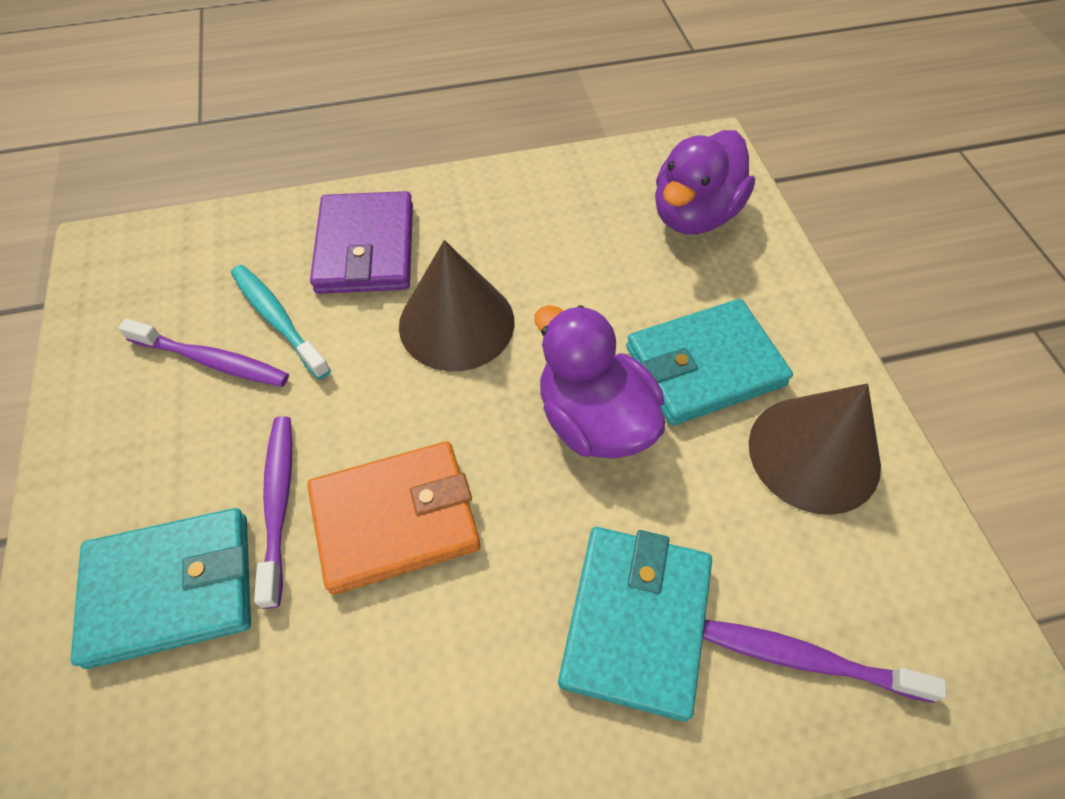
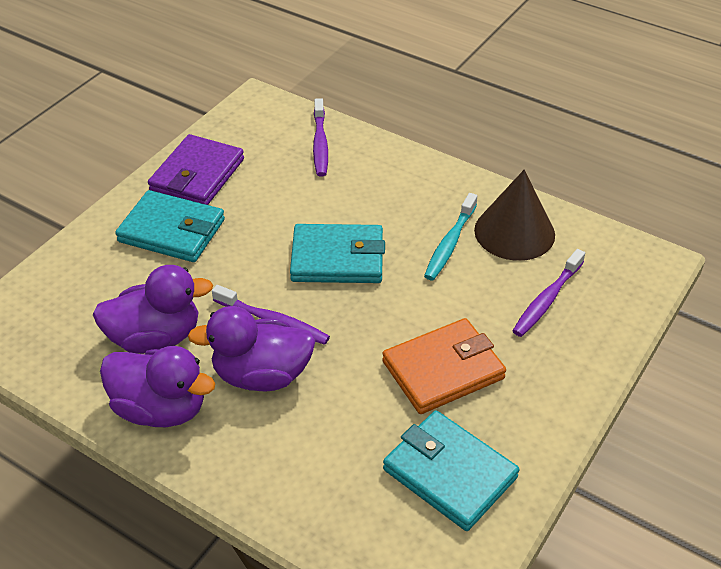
brown cone: 2 -> 1
purple duck: 2 -> 3

